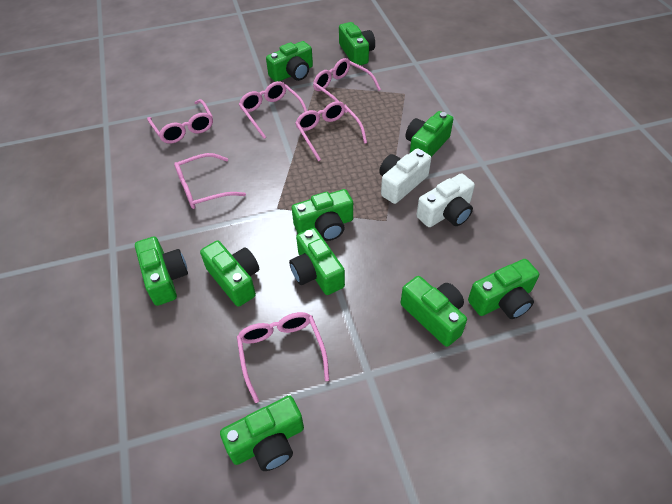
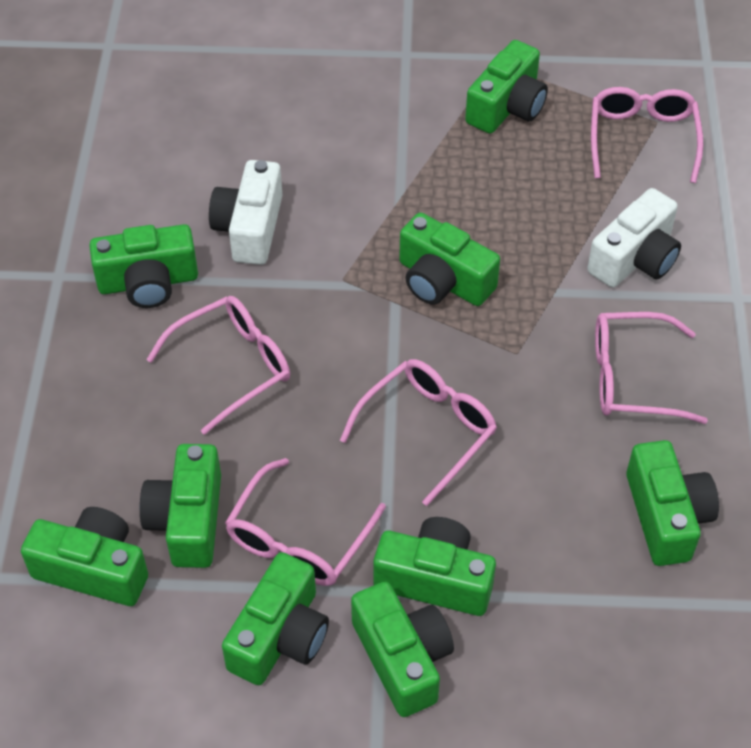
green camera: 10 -> 9
pink glasses: 6 -> 5

